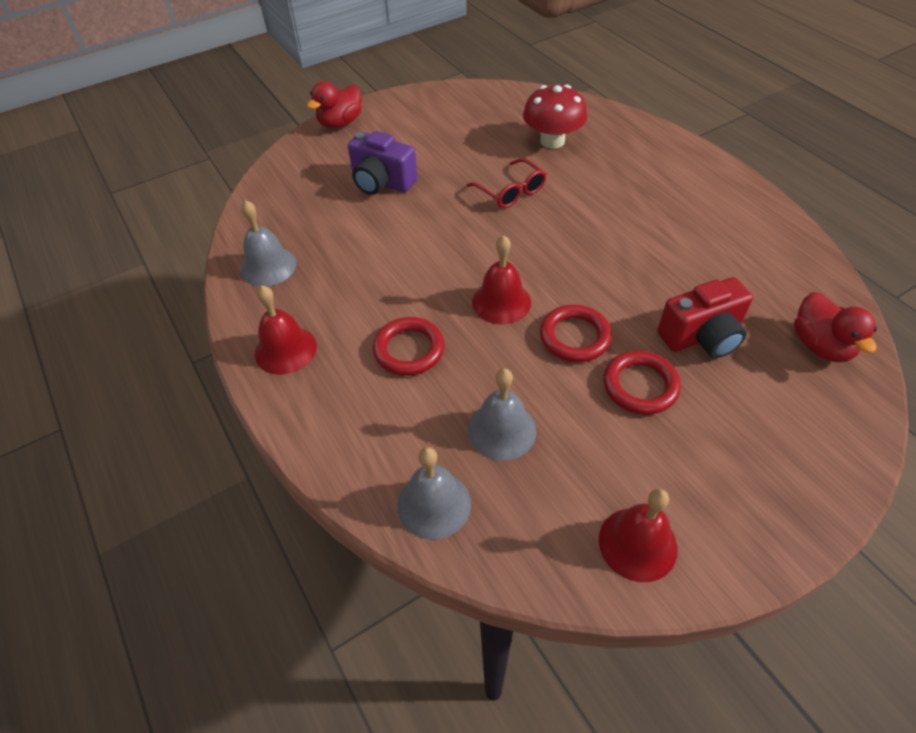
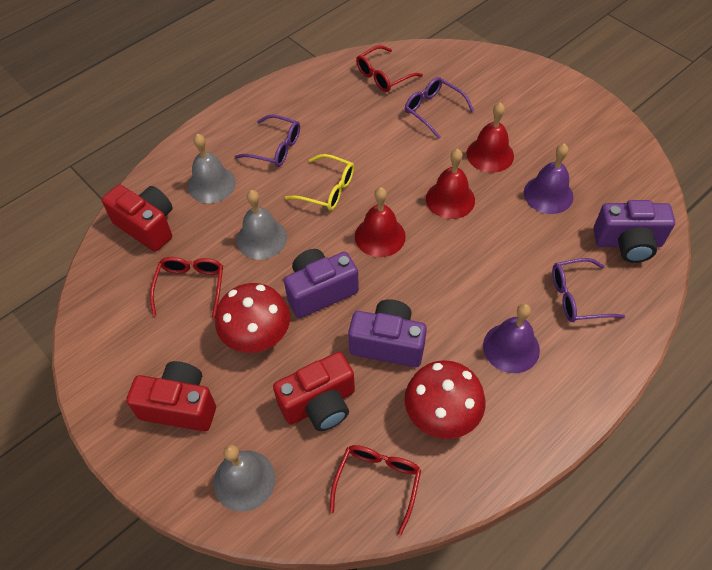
purple bell: 0 -> 2
purple camera: 1 -> 3
purple glasses: 0 -> 3
red camera: 1 -> 3
red duck: 2 -> 0
red glasses: 1 -> 3
red mushroom: 1 -> 2
red ring: 3 -> 0
yellow glasses: 0 -> 1

